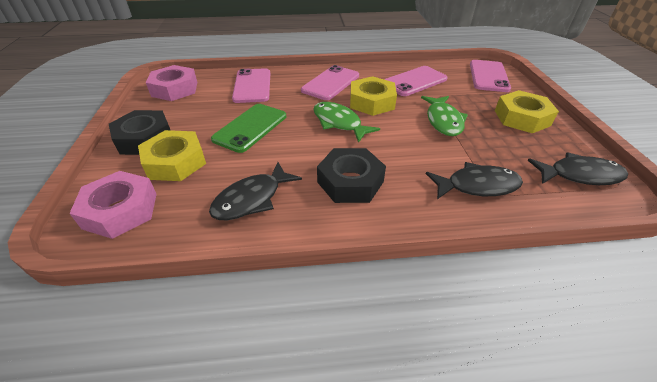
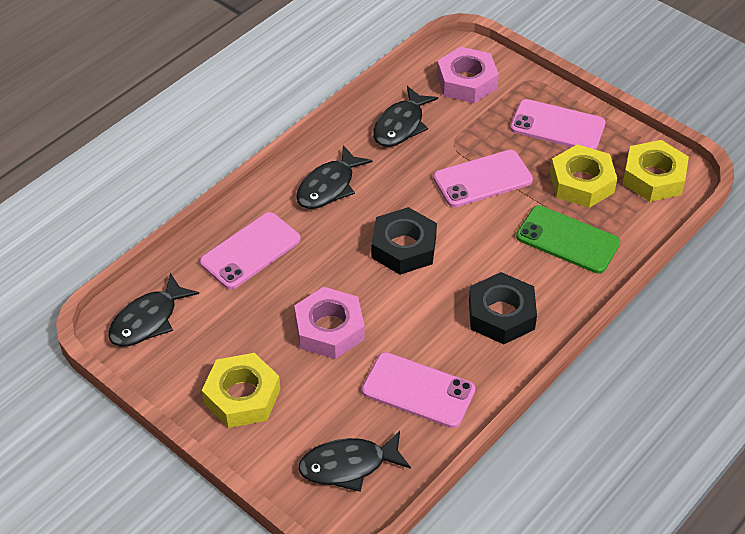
black fish: 3 -> 4
green fish: 2 -> 0

